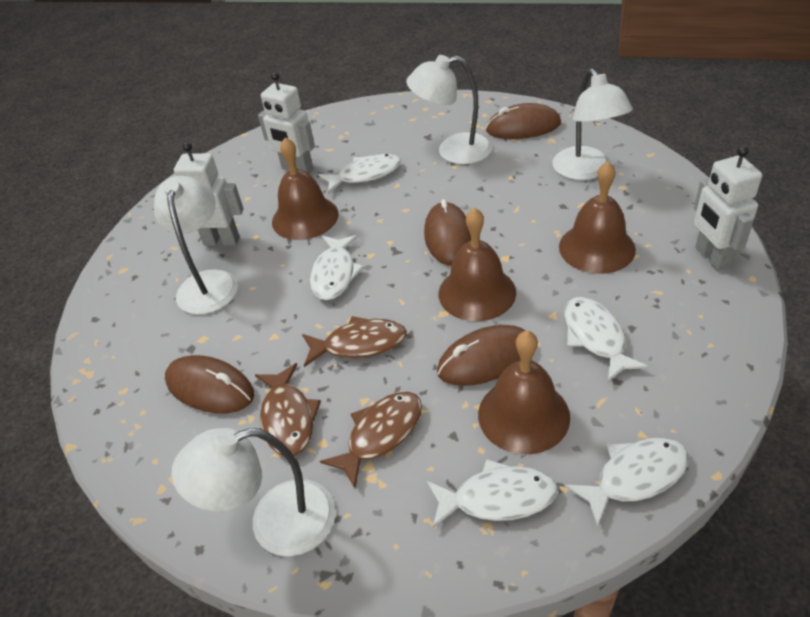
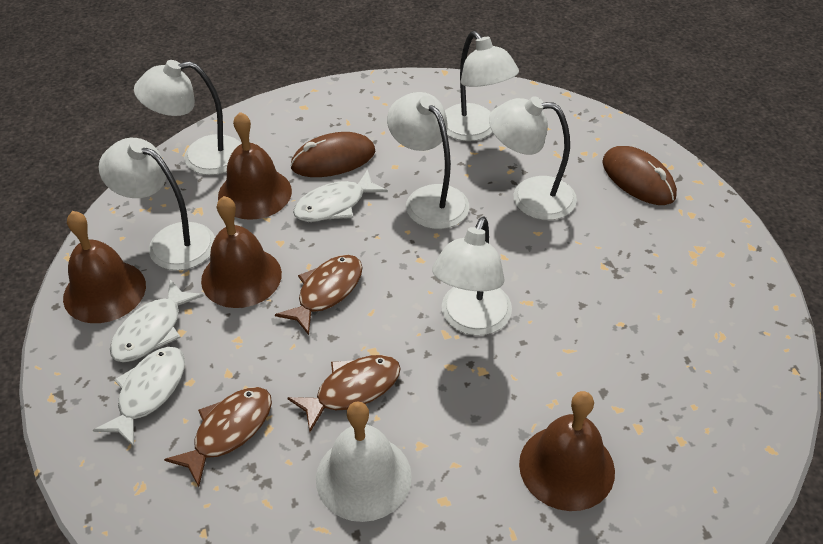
brown mouse: 4 -> 2
white bell: 0 -> 1
white fish: 5 -> 3
white lamp: 4 -> 6
white robot: 3 -> 0

